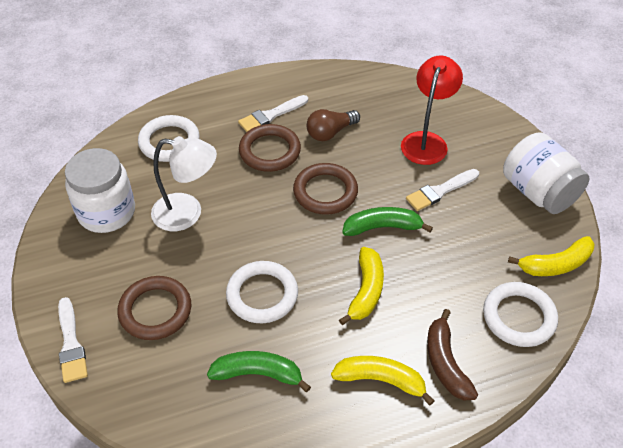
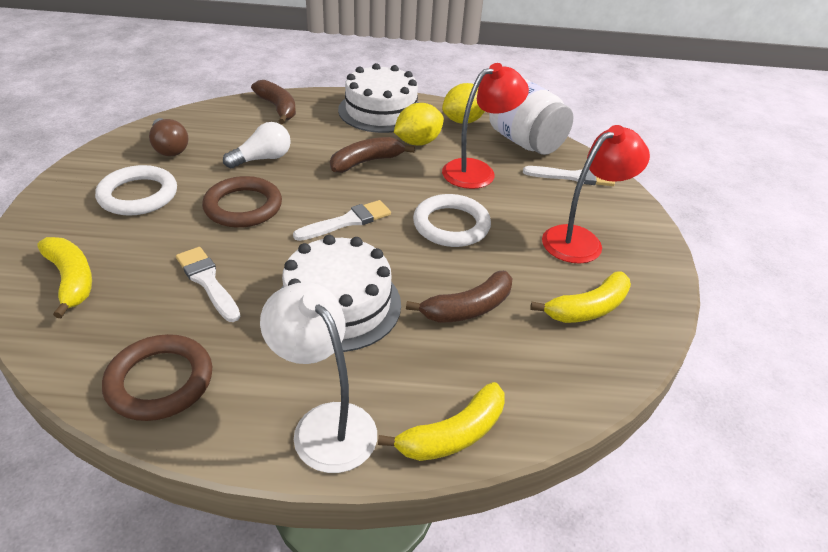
brown banana: 1 -> 3
brown ring: 3 -> 2
green banana: 2 -> 0
red lamp: 1 -> 2
white cake: 0 -> 2
white jar: 2 -> 1
white light bulb: 0 -> 1
white ring: 3 -> 2
yellow lemon: 0 -> 2

